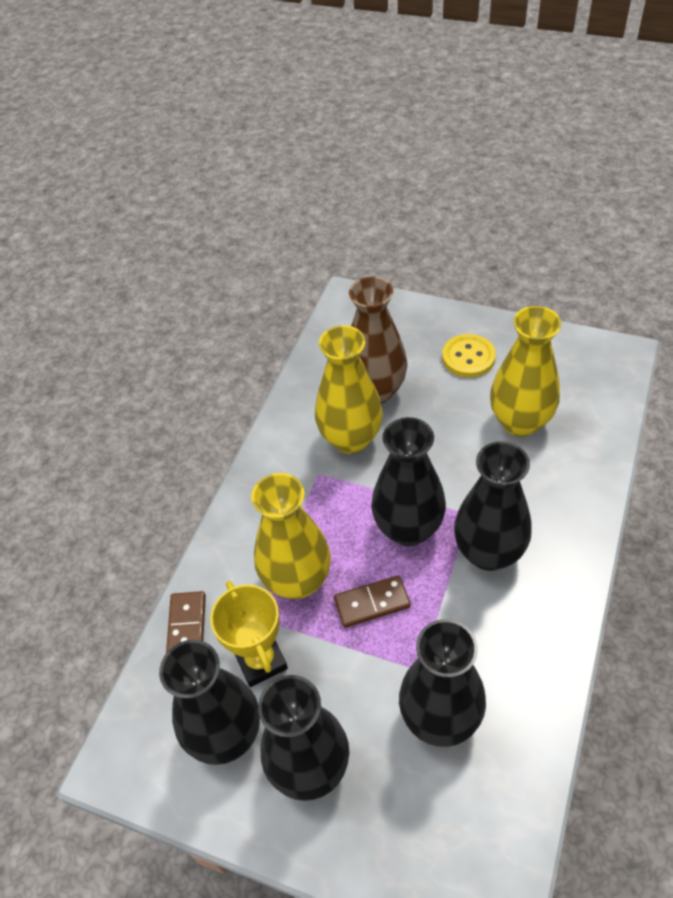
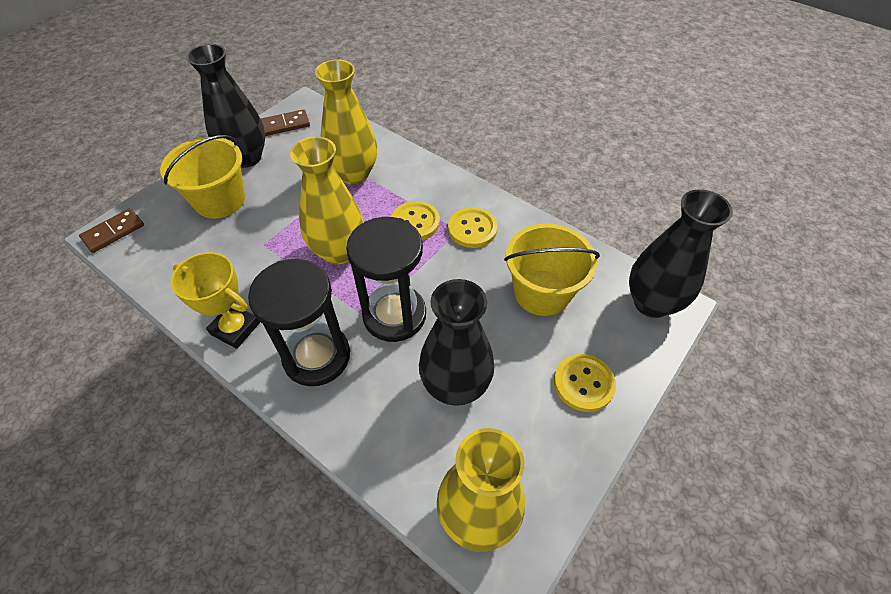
black hourglass: 0 -> 2
black vase: 5 -> 3
brown vase: 1 -> 0
yellow bucket: 0 -> 2
yellow button: 1 -> 3

